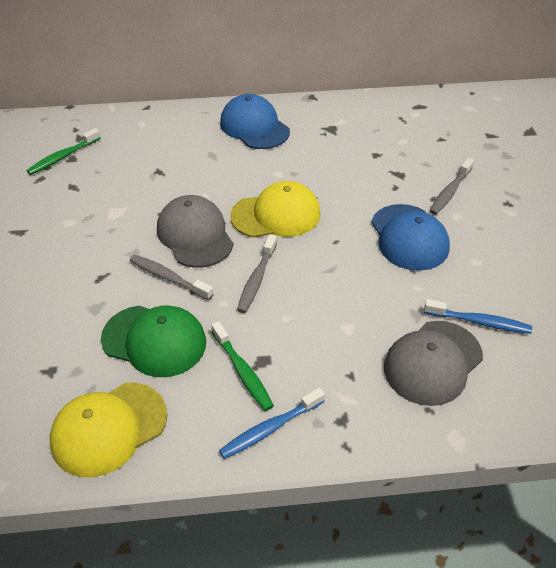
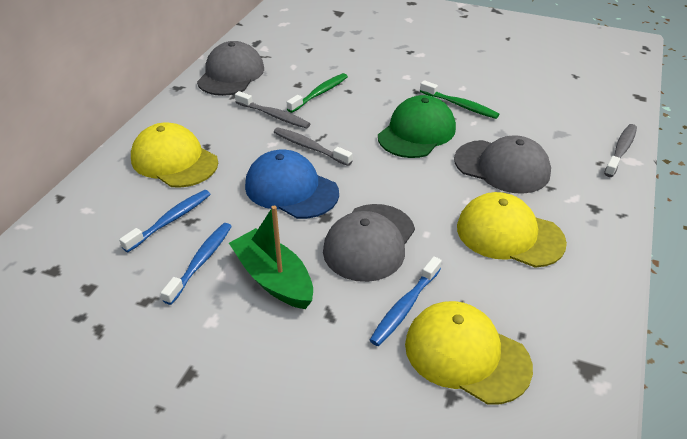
blue cap: 2 -> 1
blue toothbrush: 2 -> 3
green boat: 0 -> 1
grey cap: 2 -> 3
yellow cap: 2 -> 3

